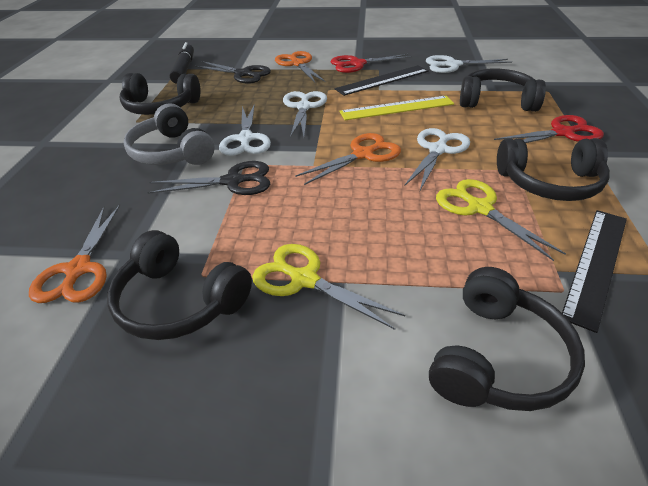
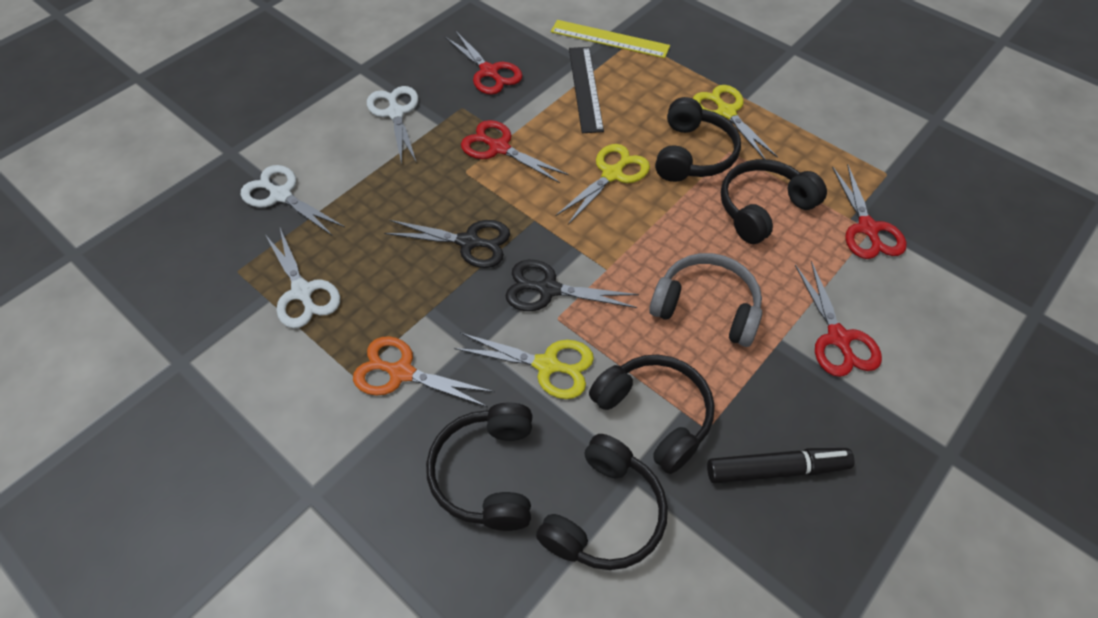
black ruler: 2 -> 1
orange scissors: 3 -> 1
red scissors: 2 -> 4
white scissors: 4 -> 3
yellow scissors: 2 -> 3

